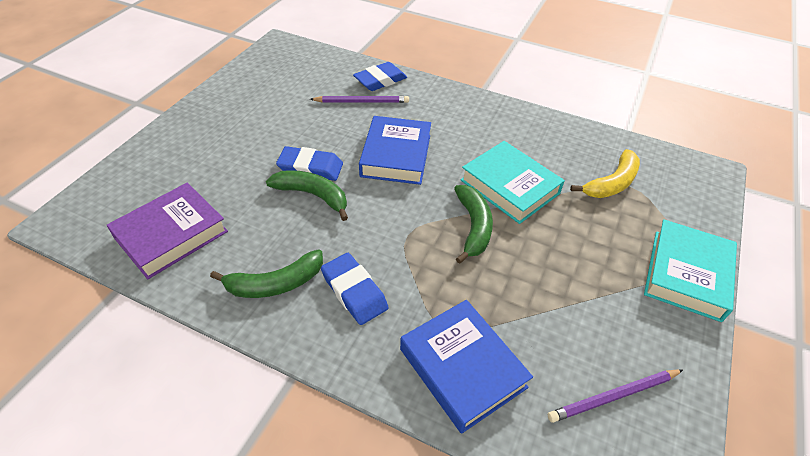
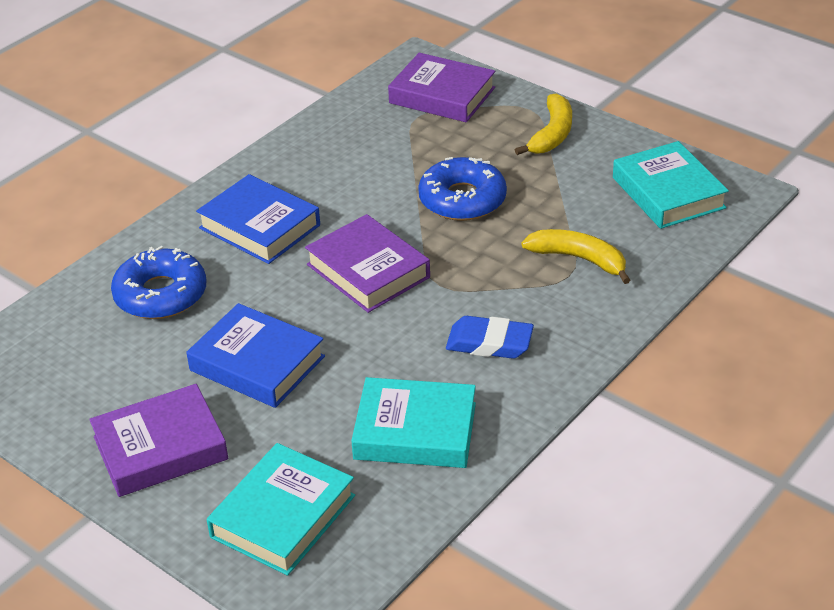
blue donut: 0 -> 2
blue eraser: 3 -> 1
green banana: 3 -> 0
purple book: 1 -> 3
purple pencil: 2 -> 0
turquoise book: 2 -> 3
yellow banana: 1 -> 2

